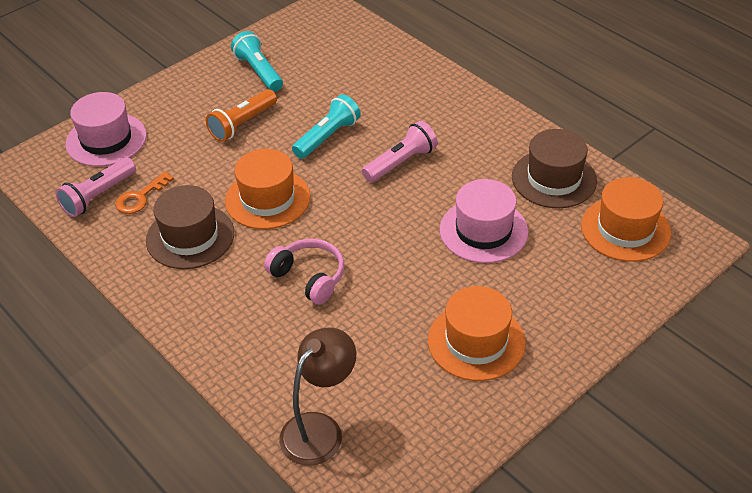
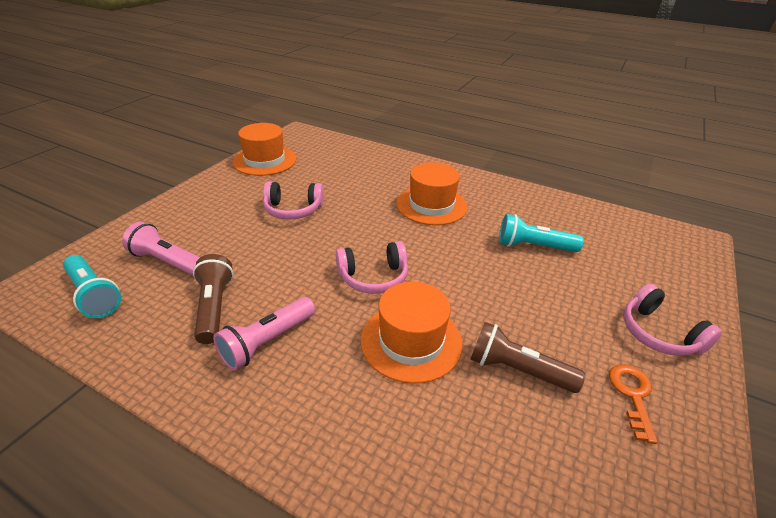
brown flashlight: 0 -> 2
brown hat: 2 -> 0
brown lamp: 1 -> 0
orange flashlight: 1 -> 0
pink hat: 2 -> 0
pink headphones: 1 -> 3

